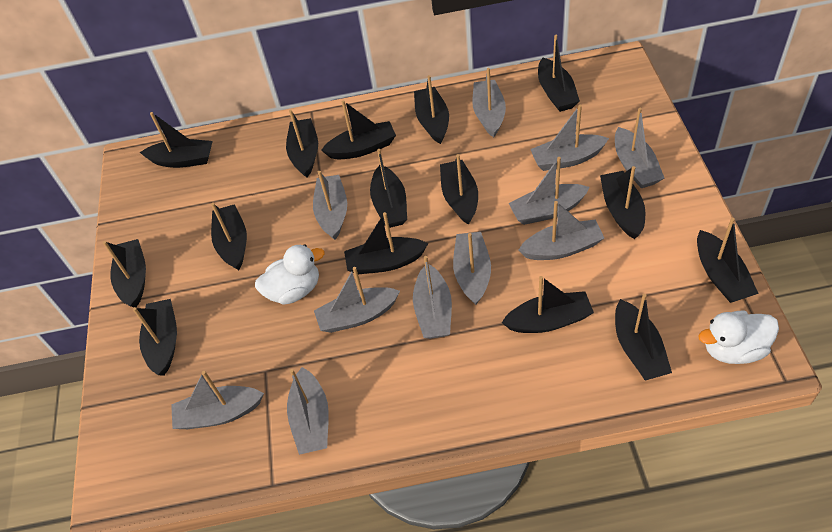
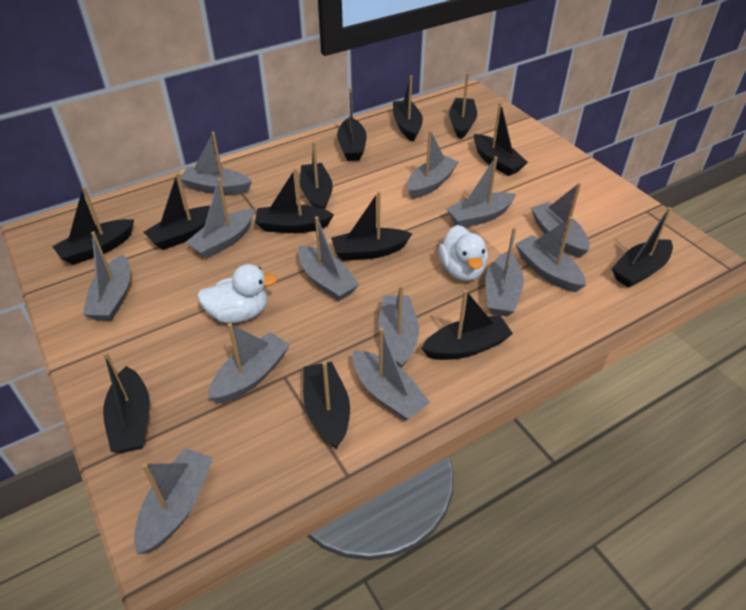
black boat: 15 -> 13
grey boat: 11 -> 13

